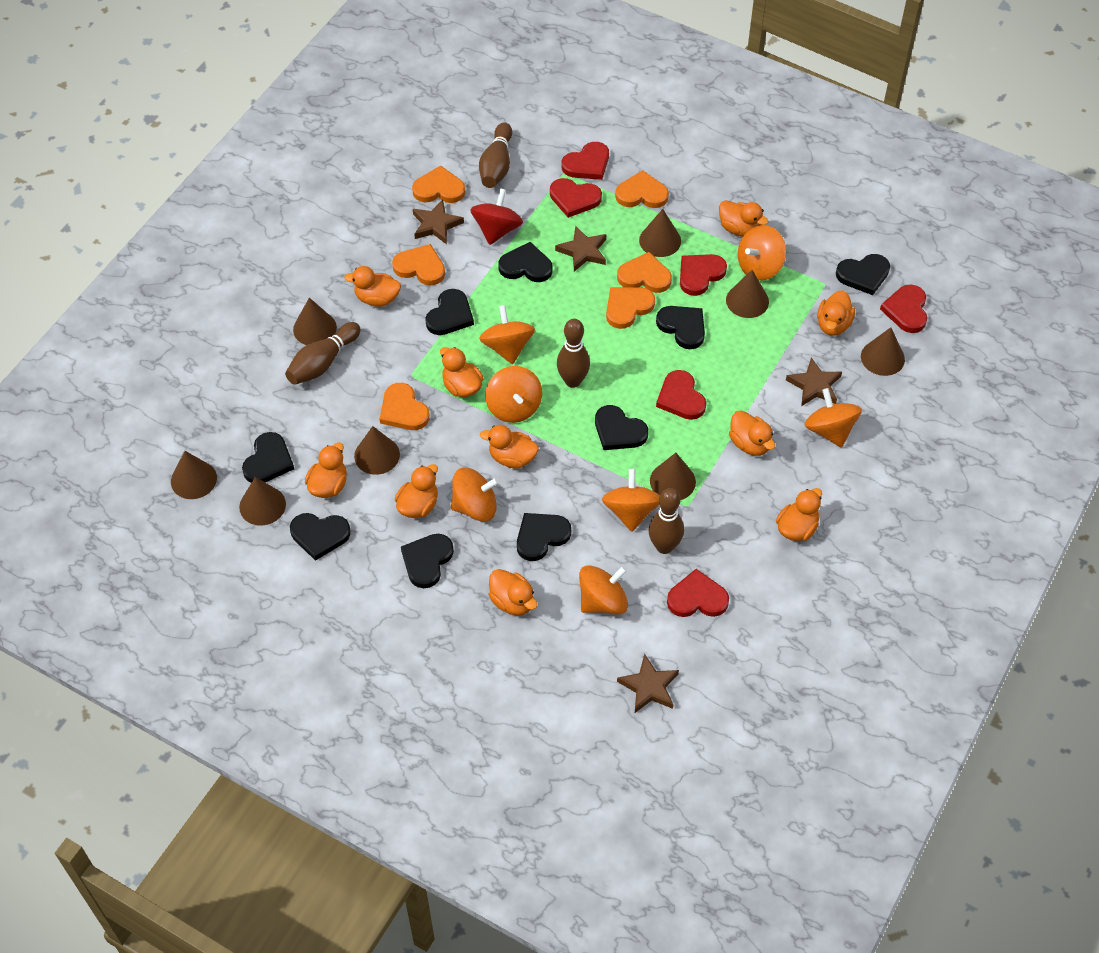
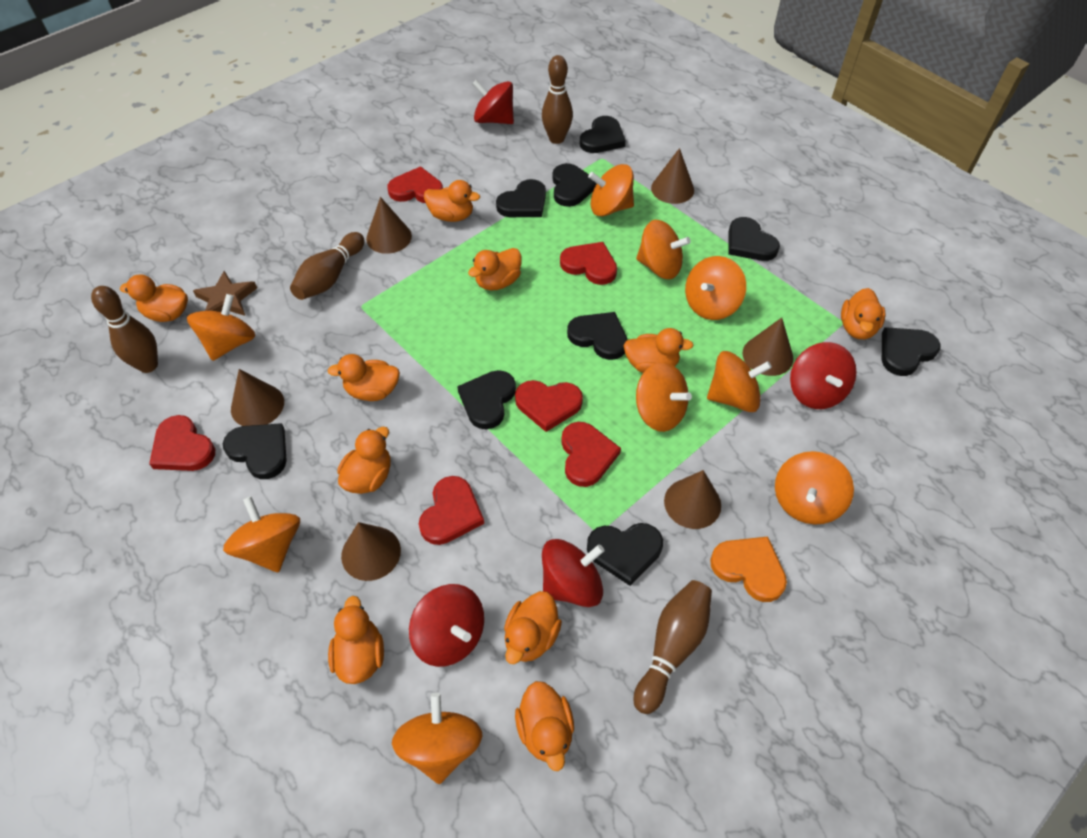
brown cone: 8 -> 6
brown star: 4 -> 1
orange heart: 6 -> 1
orange spinning top: 7 -> 9
red spinning top: 1 -> 4

